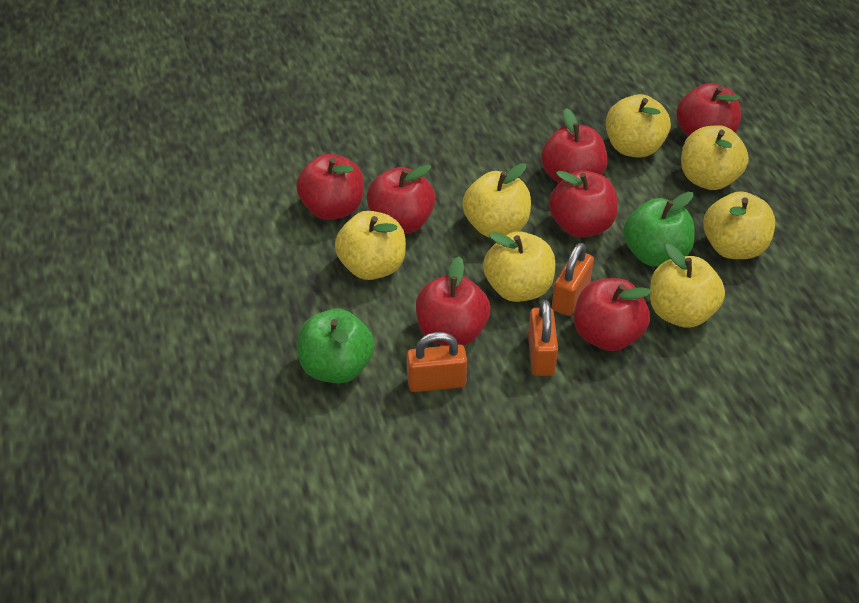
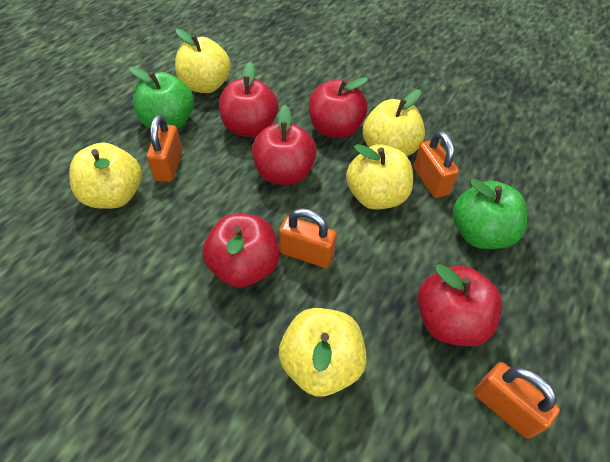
orange padlock: 3 -> 4
red apple: 7 -> 5
yellow apple: 7 -> 5

